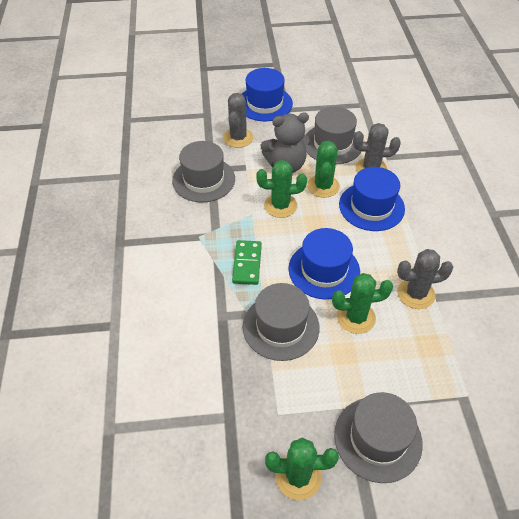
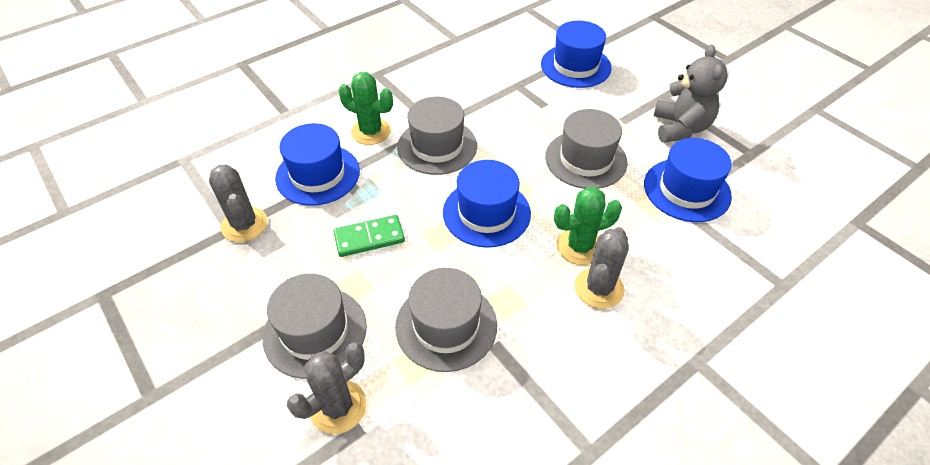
blue hat: 3 -> 4
green cactus: 4 -> 2

